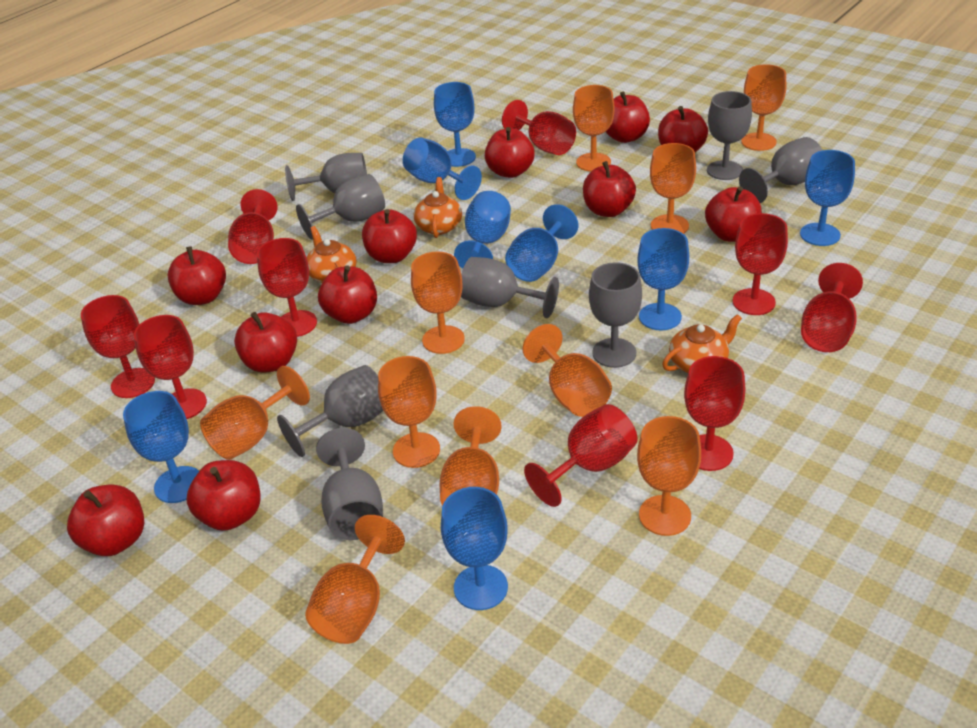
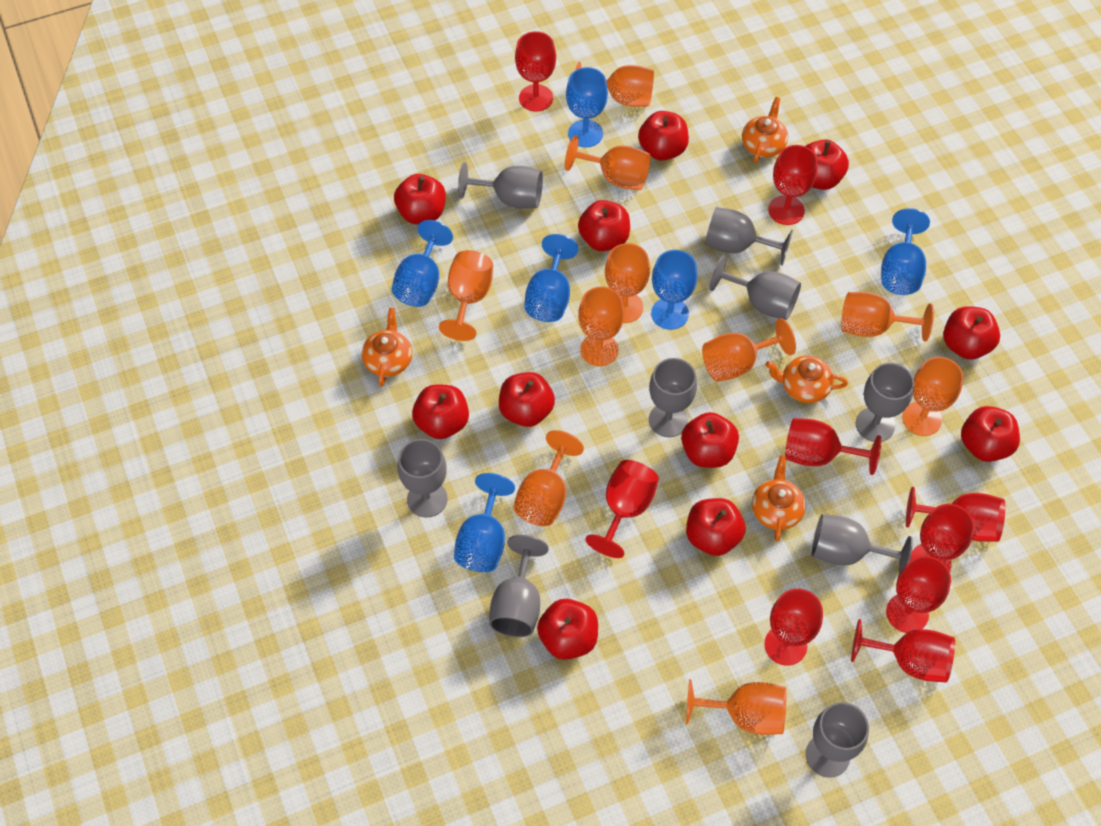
blue goblet: 8 -> 6
grey goblet: 8 -> 9
orange teapot: 3 -> 4

